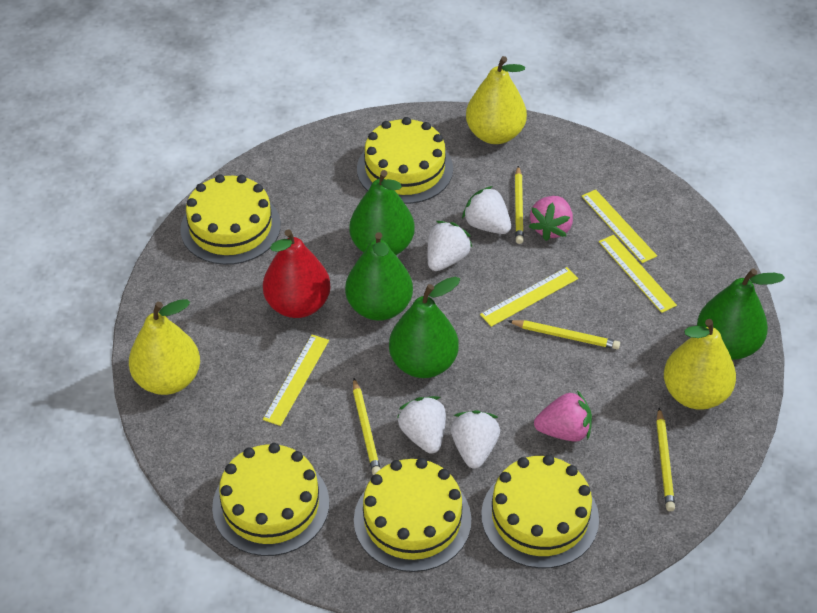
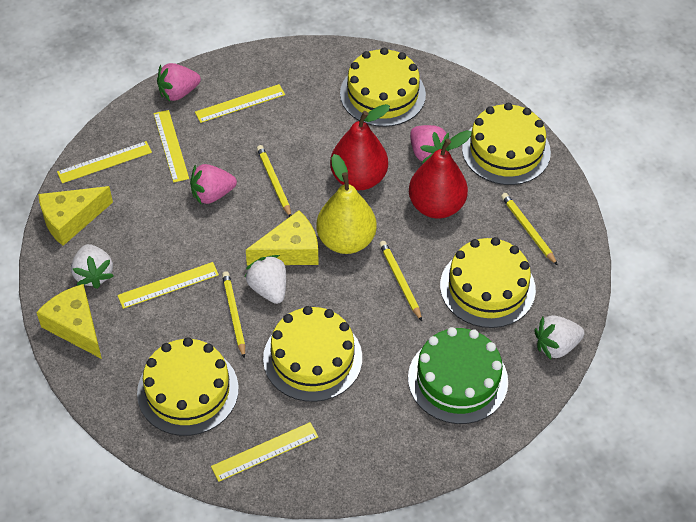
green cake: 0 -> 1
green pear: 4 -> 0
pink strawberry: 2 -> 3
red pear: 1 -> 2
white strawberry: 4 -> 3
yellow cheese: 0 -> 3
yellow pear: 3 -> 1
yellow ruler: 4 -> 5

